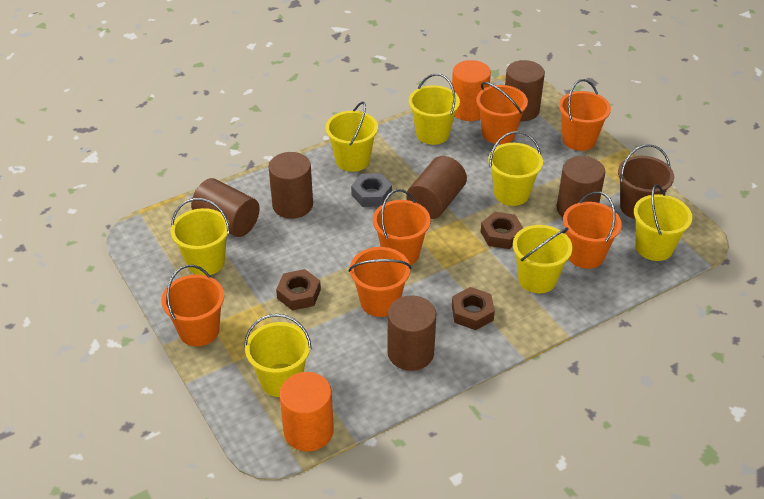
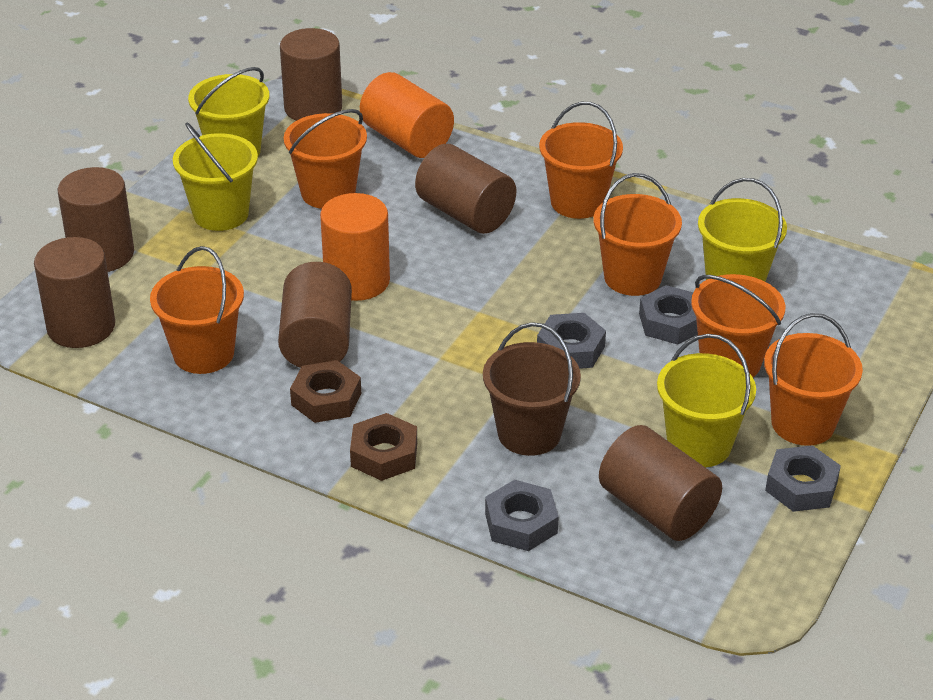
brown nut: 3 -> 2
grey nut: 1 -> 4
yellow bucket: 7 -> 4

